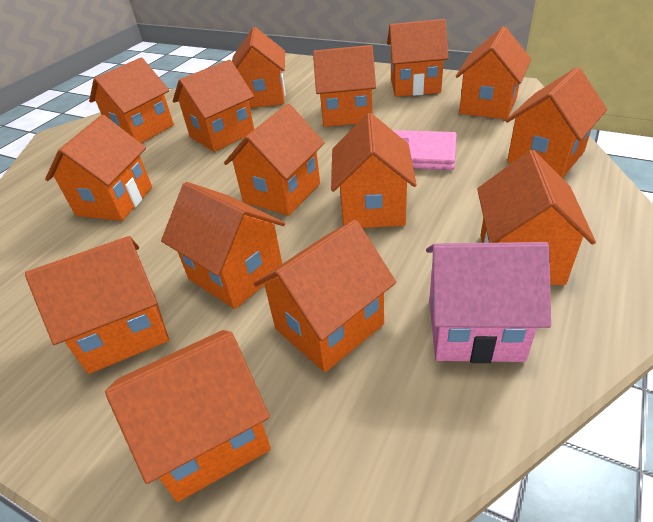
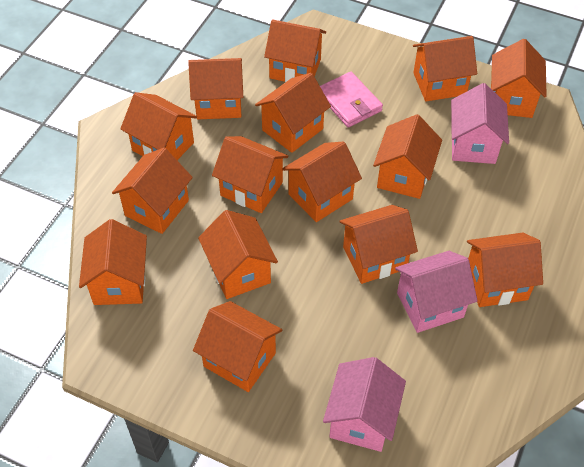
pink house: 1 -> 3

